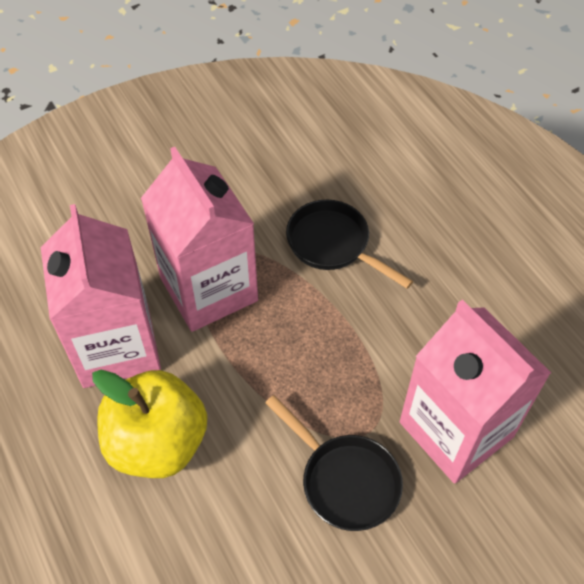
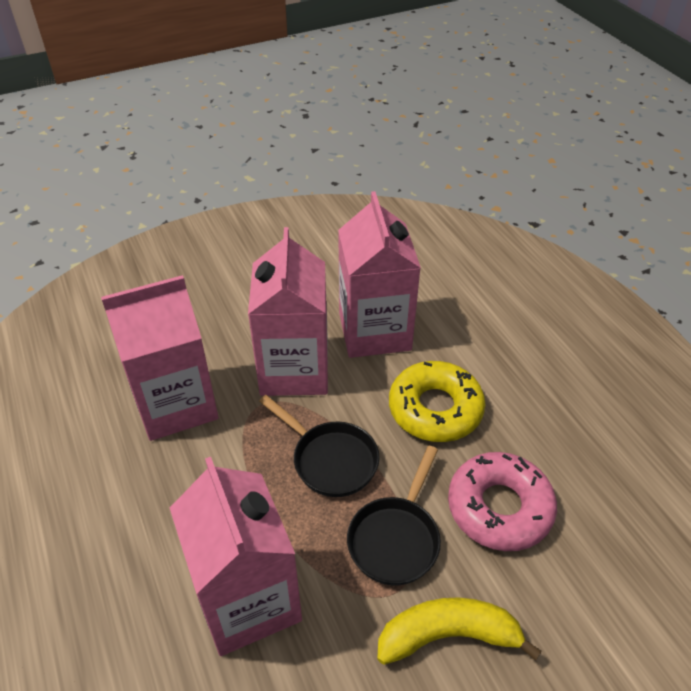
pink carton: 3 -> 4
pink donut: 0 -> 1
yellow apple: 1 -> 0
yellow banana: 0 -> 1
yellow donut: 0 -> 1

